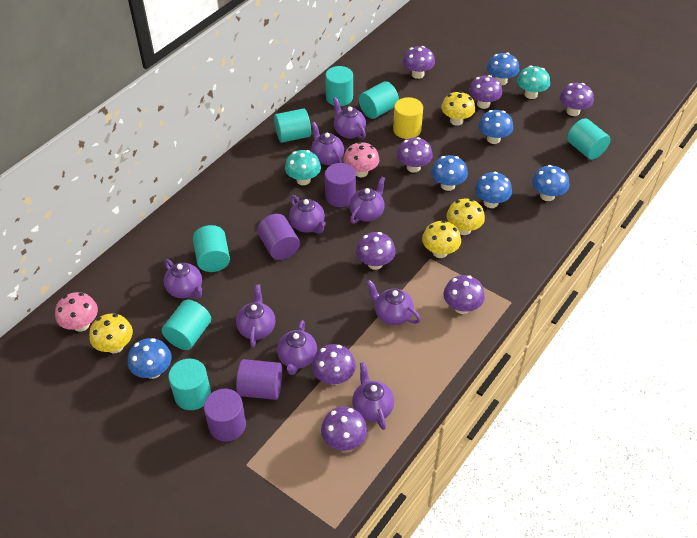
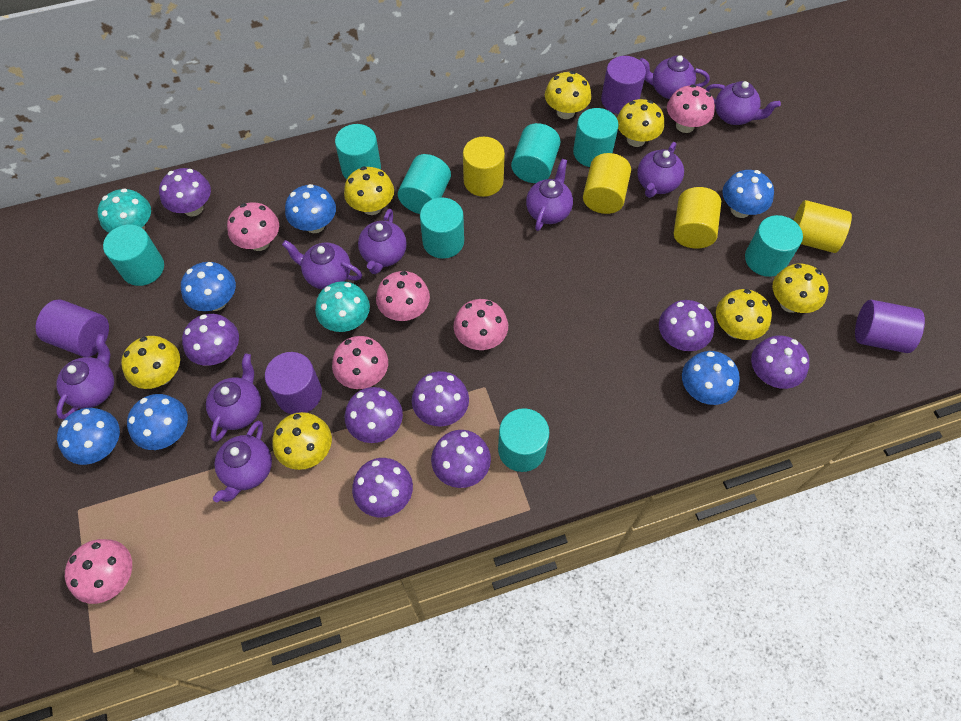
pink mushroom: 2 -> 6
turquoise cylinder: 7 -> 8
yellow cylinder: 1 -> 4
yellow mushroom: 4 -> 7

